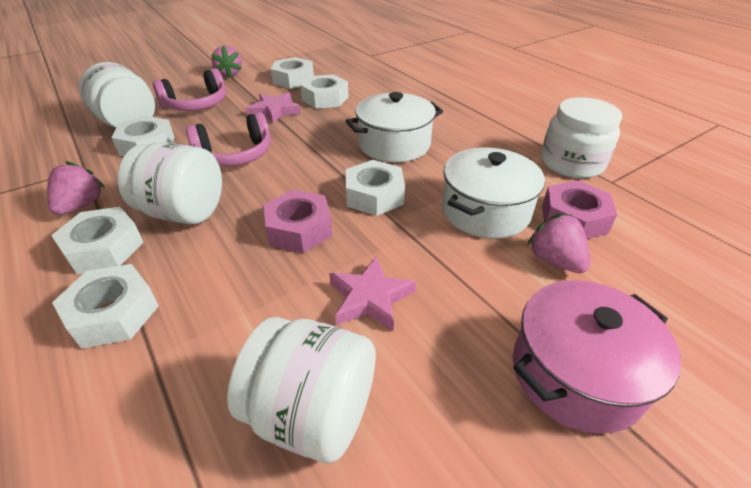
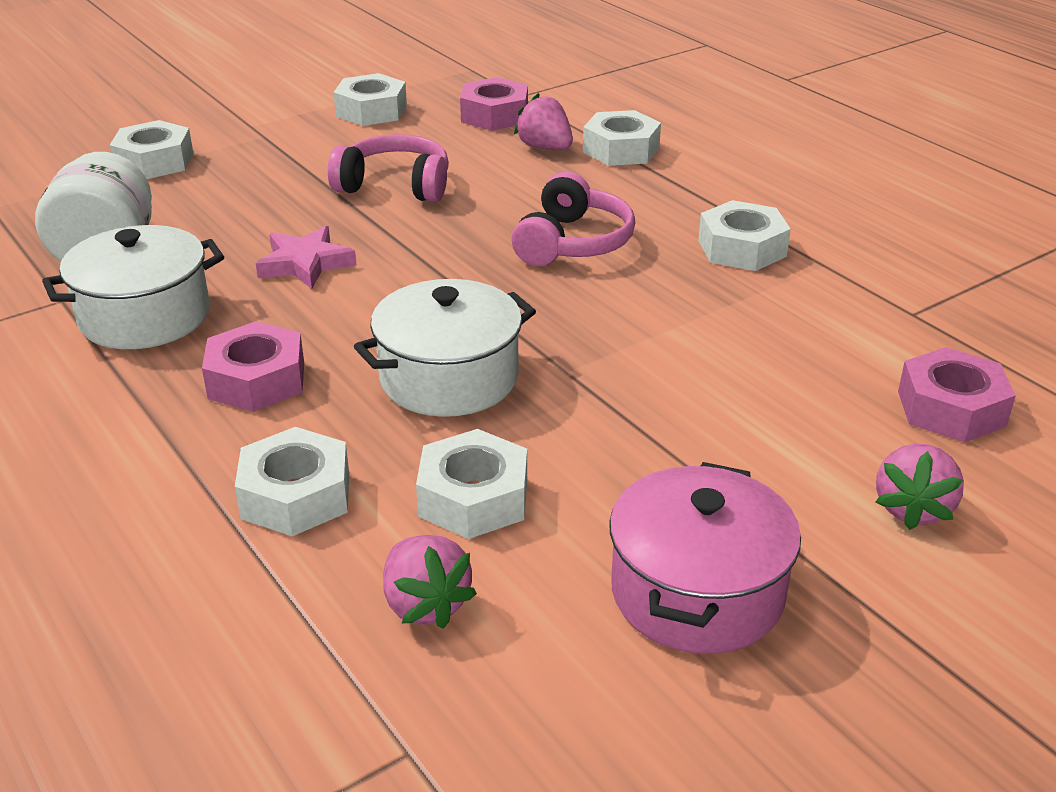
pink nut: 2 -> 3
pink star: 2 -> 1
white jar: 4 -> 1

